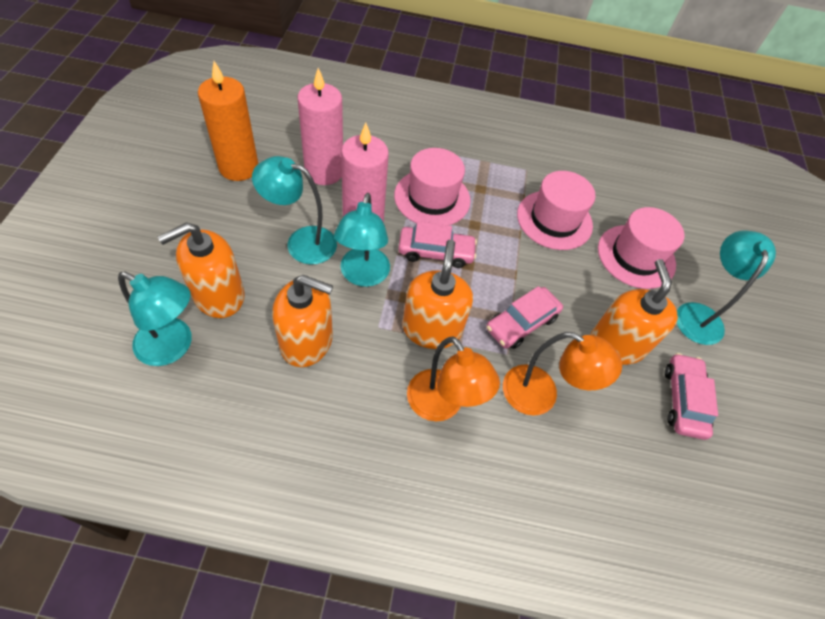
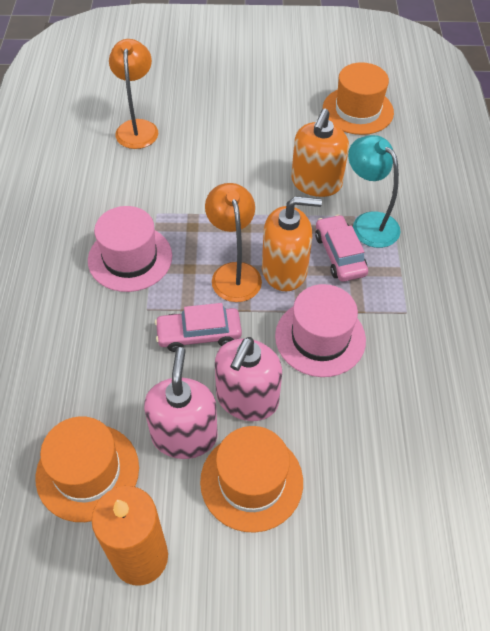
orange hat: 0 -> 3
orange soap dispenser: 4 -> 2
pink candle: 2 -> 0
pink car: 3 -> 2
pink hat: 3 -> 2
pink soap dispenser: 0 -> 2
turquoise lamp: 4 -> 1

